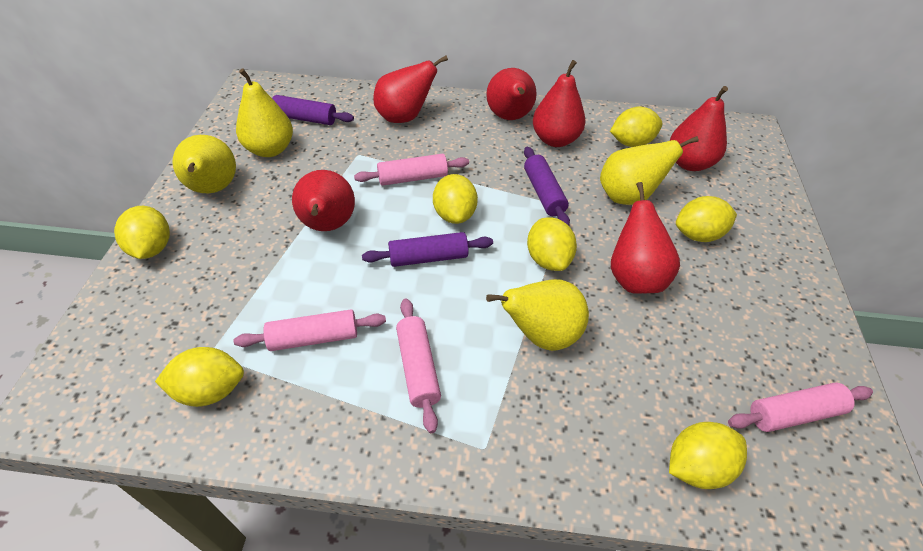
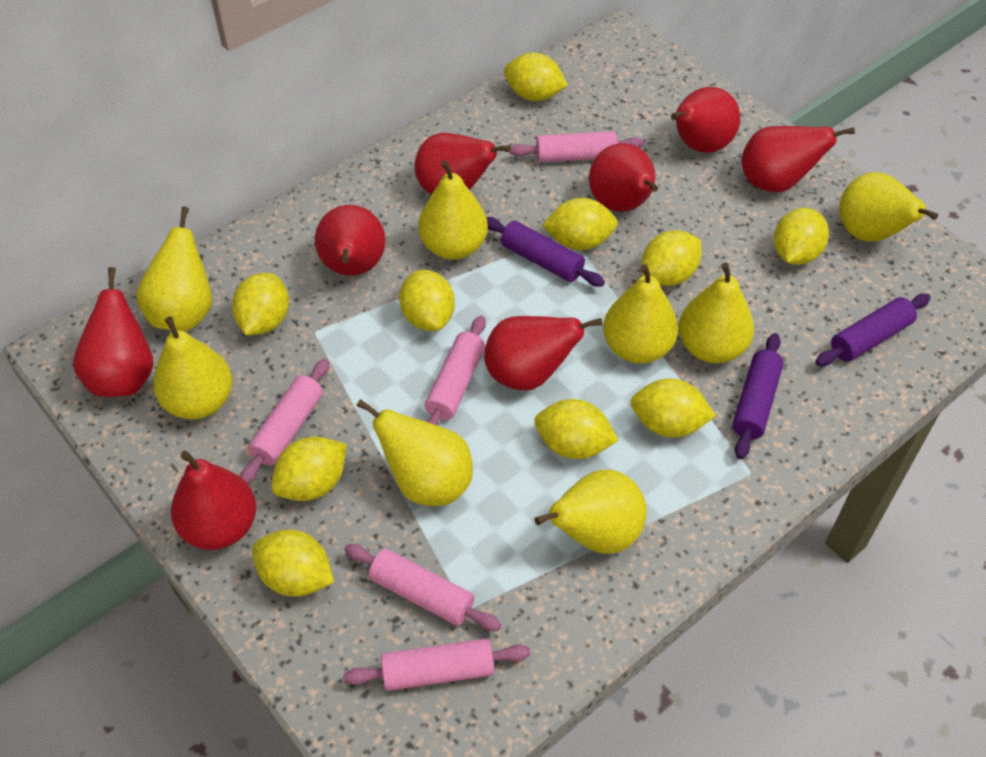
pink rolling pin: 4 -> 5
red pear: 6 -> 8
yellow lemon: 7 -> 10
yellow pear: 4 -> 8

